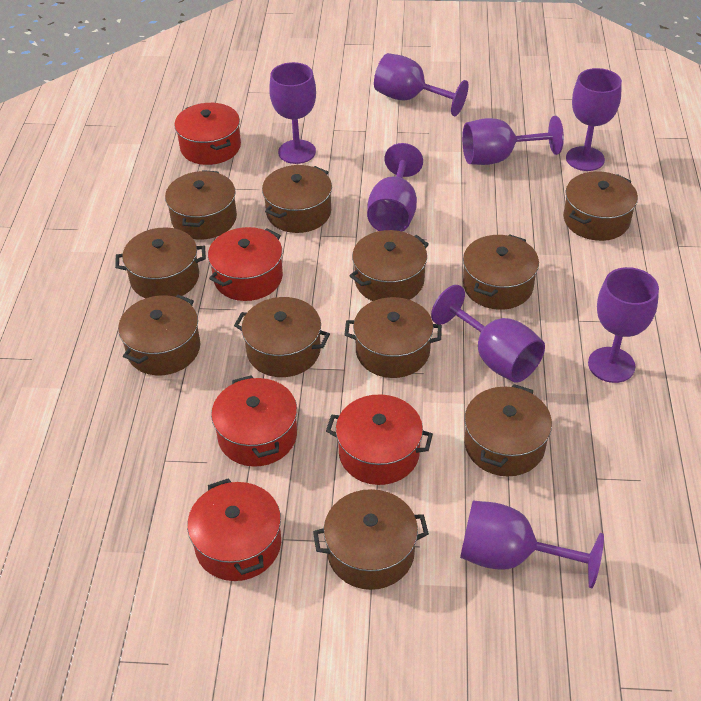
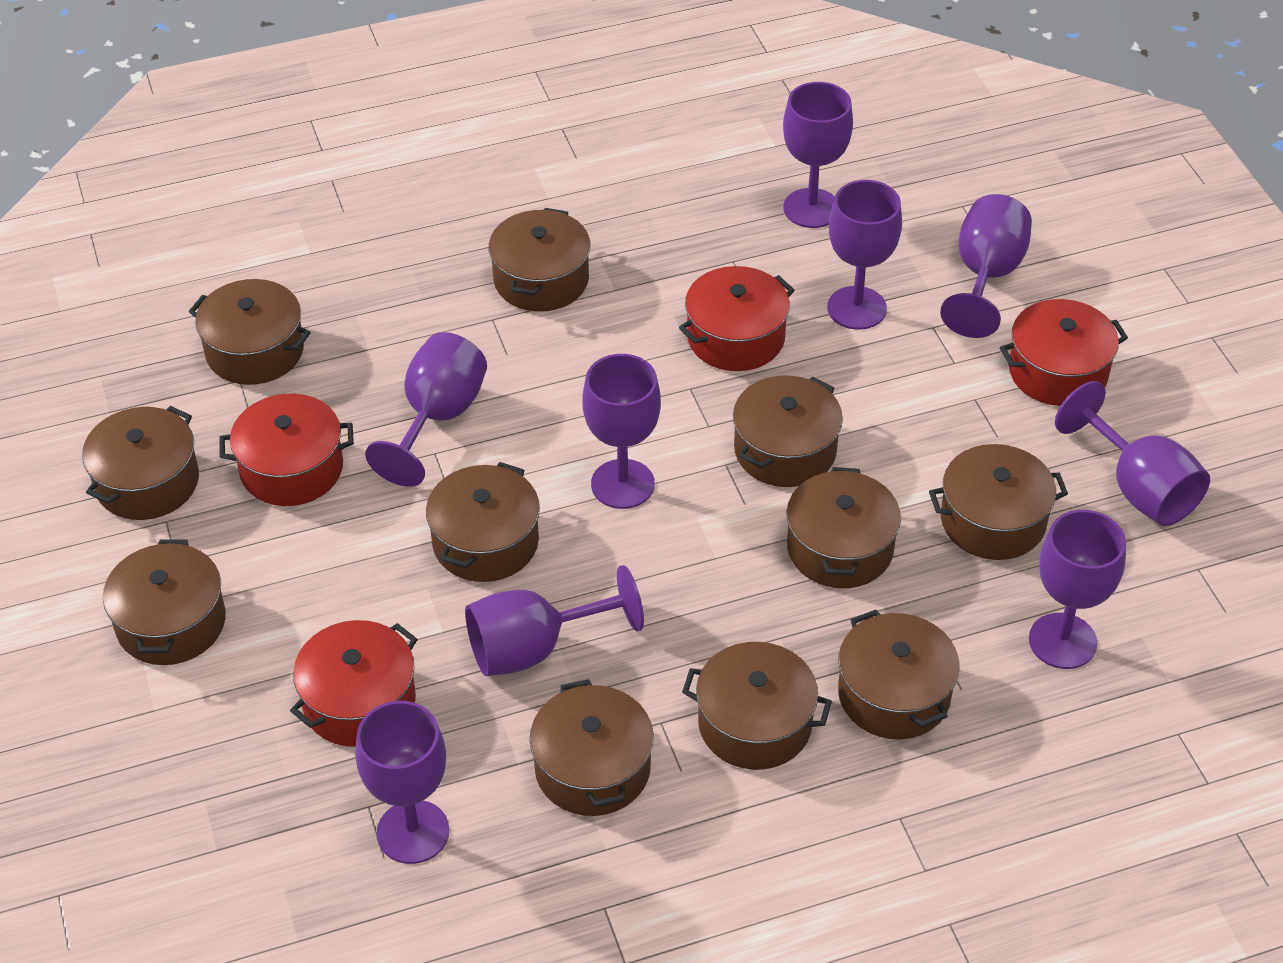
purple goblet: 8 -> 9
red pot: 5 -> 4

